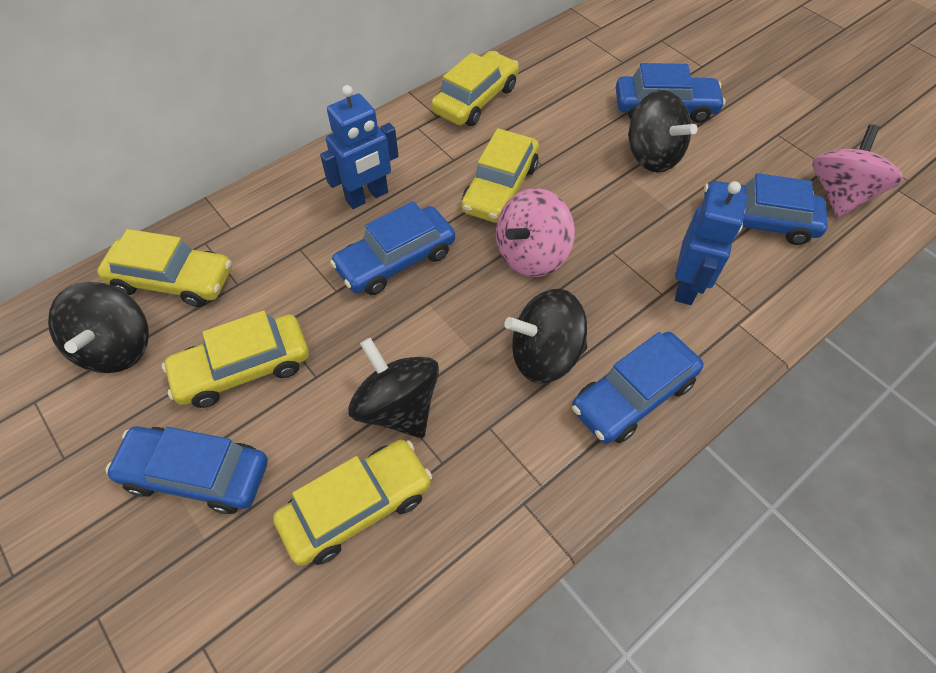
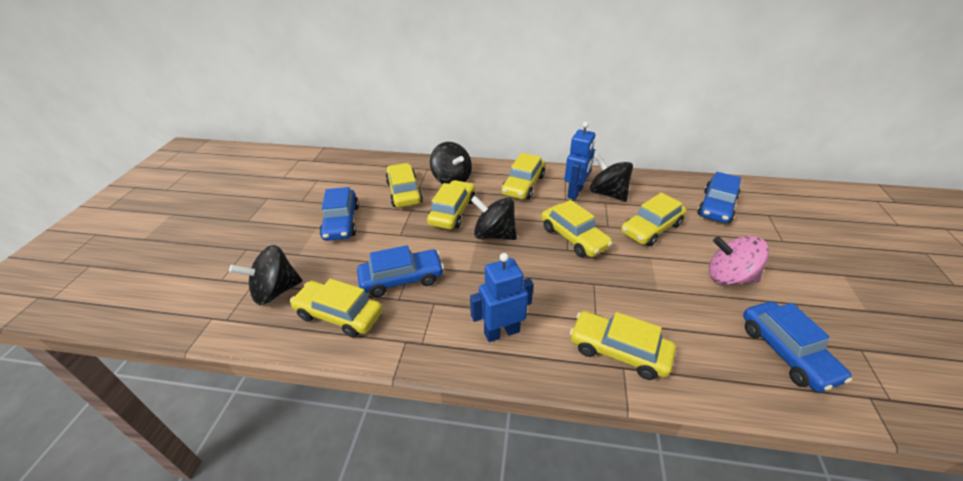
blue car: 5 -> 4
pink spinning top: 2 -> 1
yellow car: 5 -> 7

